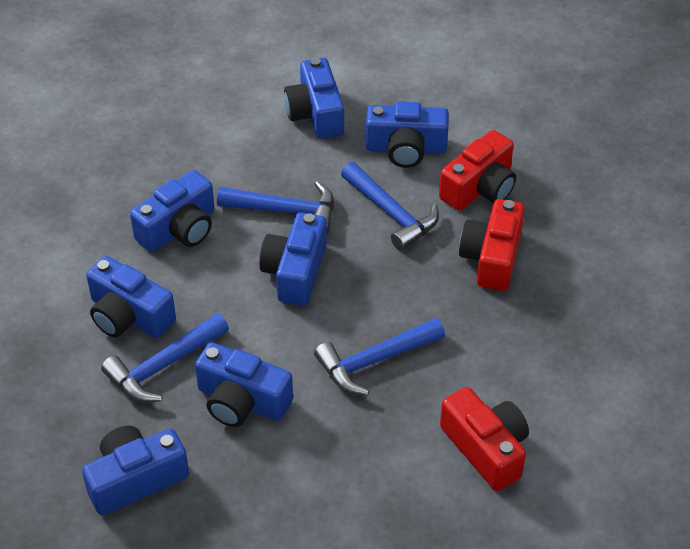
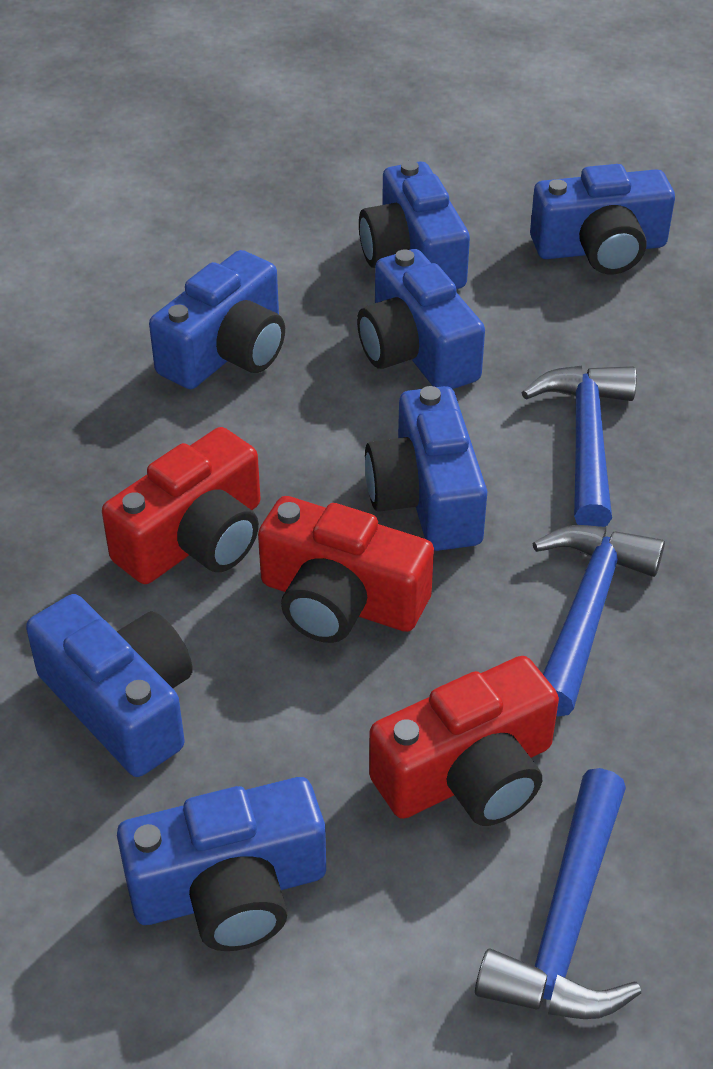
blue hammer: 4 -> 3

